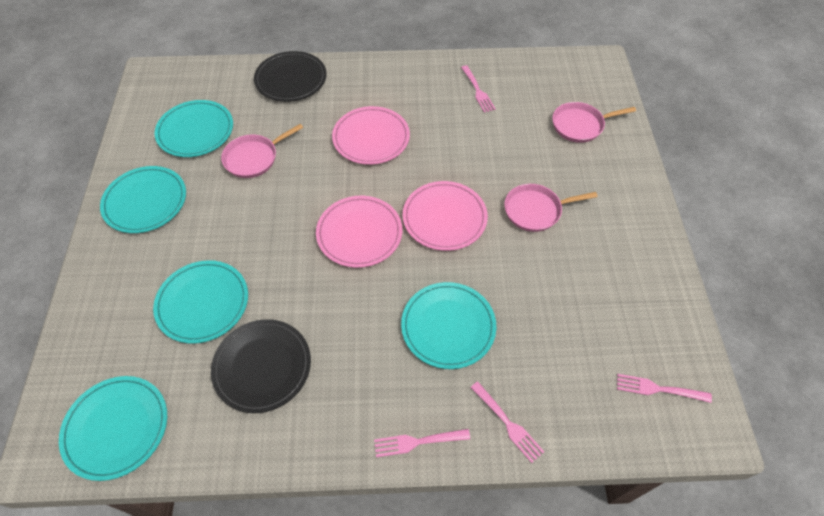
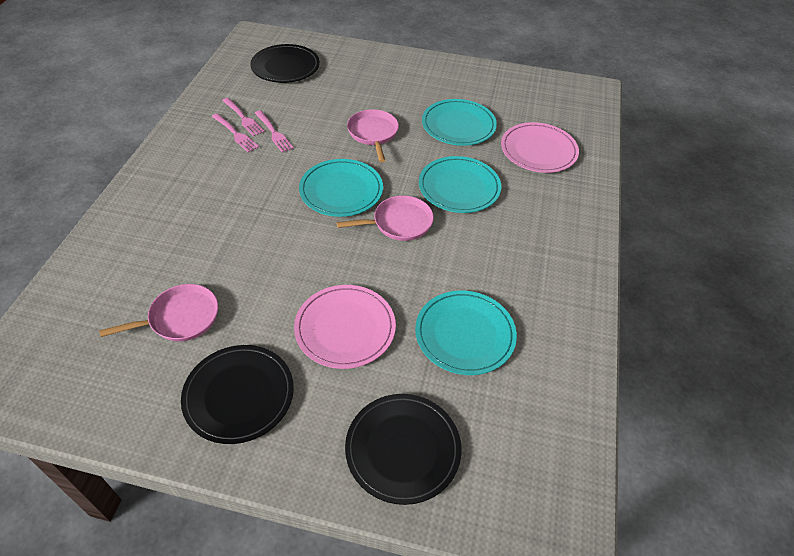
black plate: 2 -> 3
pink fork: 4 -> 3
pink plate: 3 -> 2
turquoise plate: 5 -> 4

